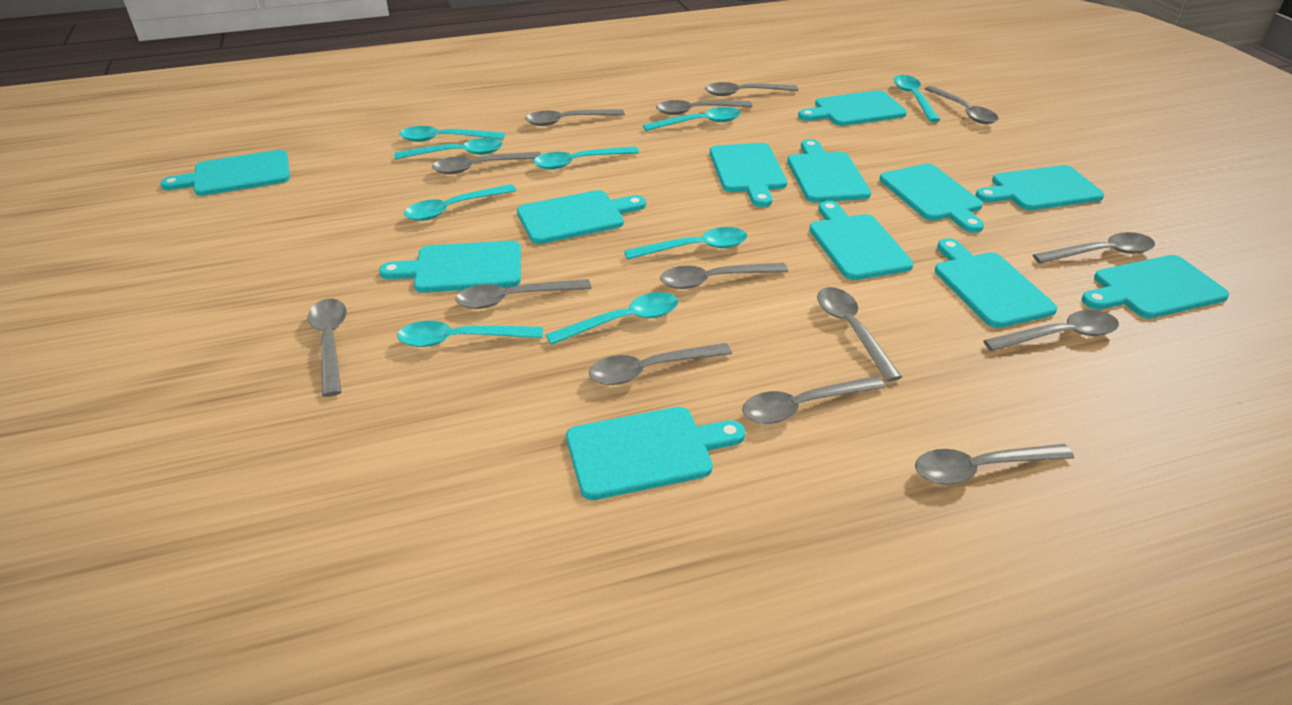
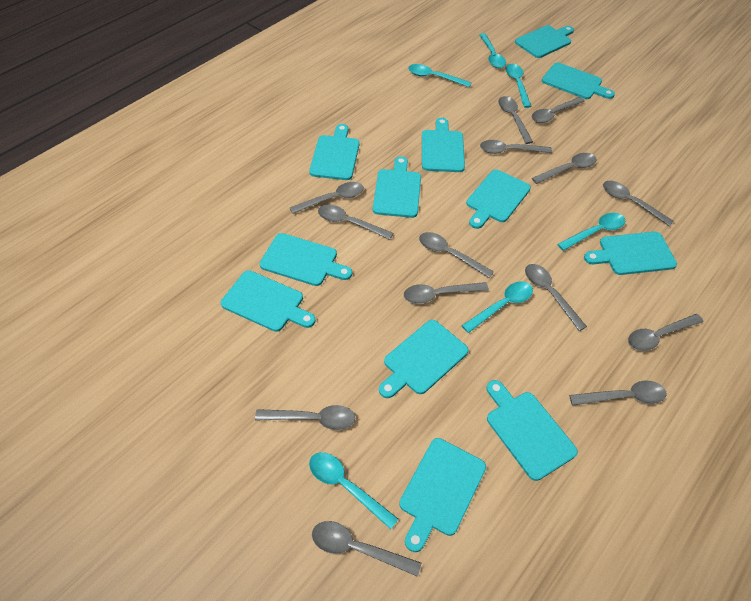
turquoise spoon: 9 -> 6

